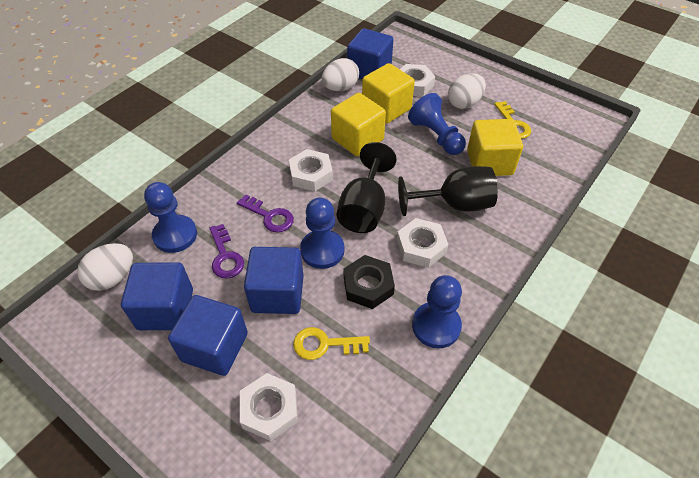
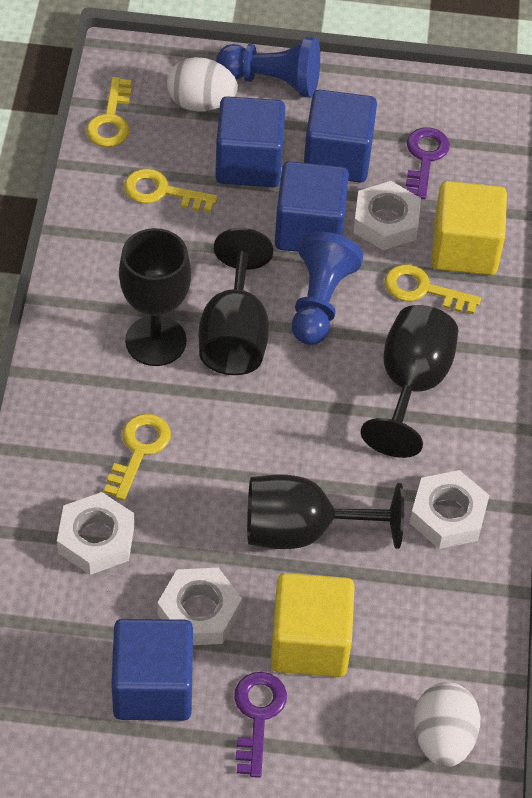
black goblet: 2 -> 4
black nut: 1 -> 0
blue pawn: 4 -> 2
white egg: 3 -> 2
yellow cube: 3 -> 2
yellow key: 2 -> 4

